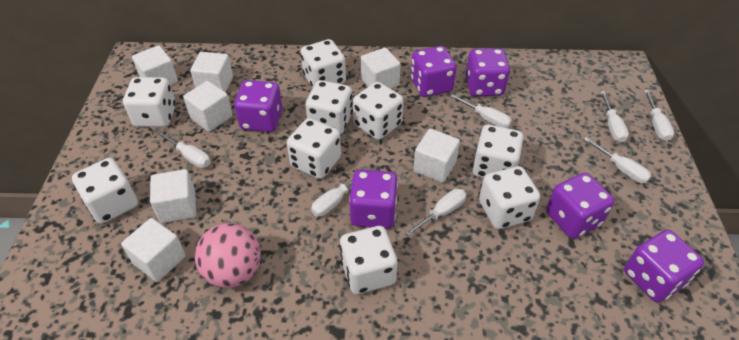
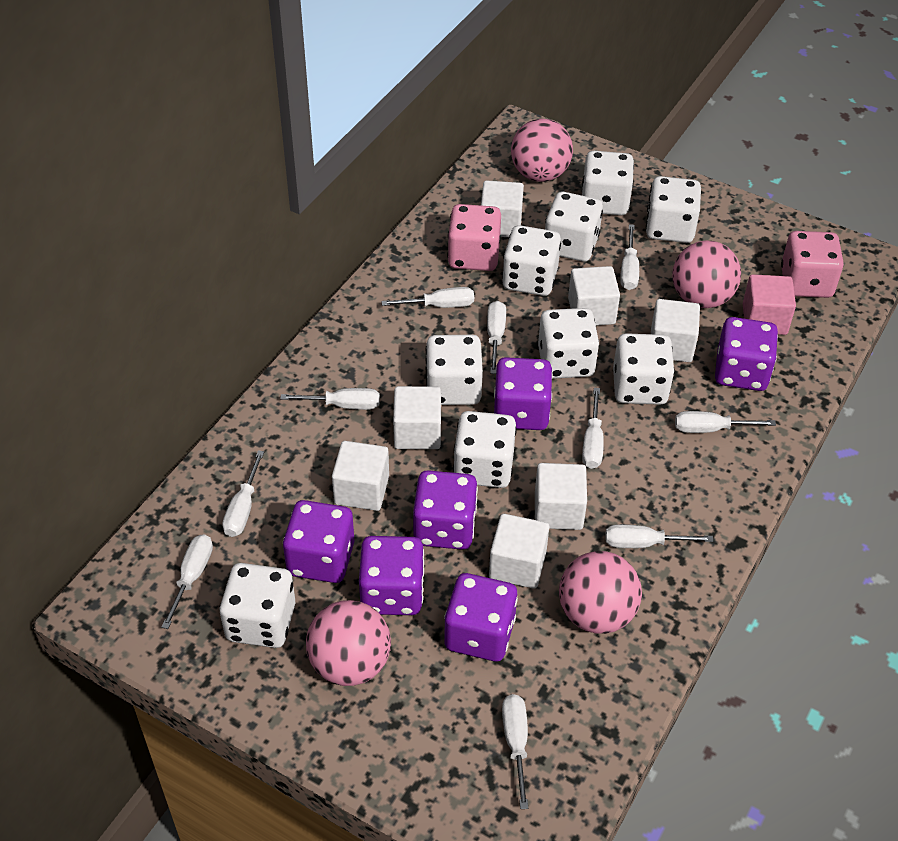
pink ball: 1 -> 4
pink cube: 0 -> 1
pink dice: 0 -> 2
white screwdriver: 7 -> 10

